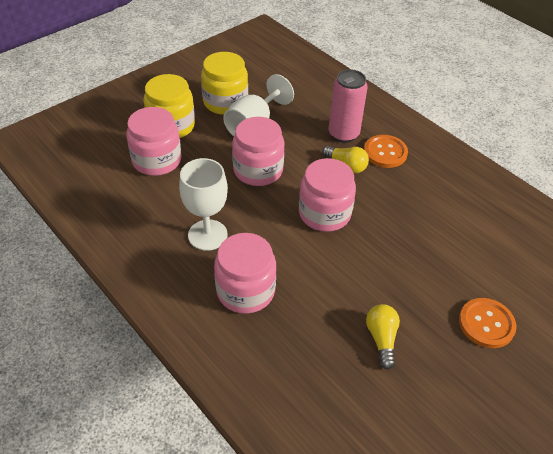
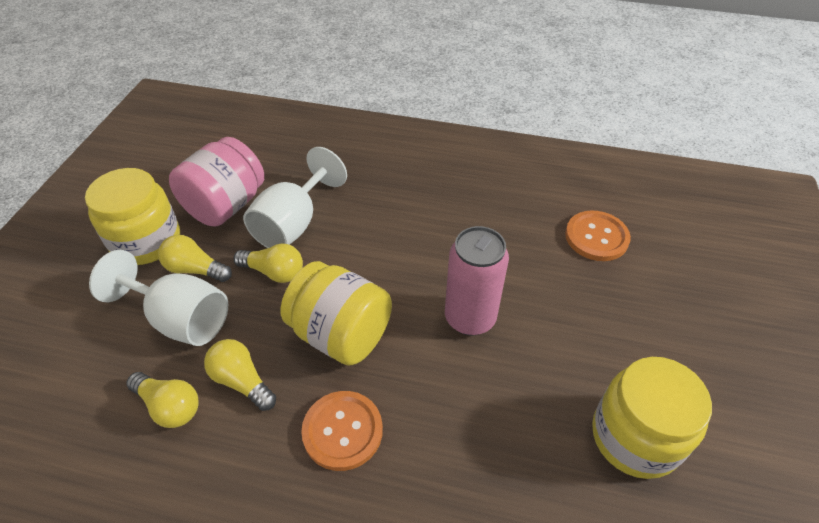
pink jar: 4 -> 1
yellow jar: 2 -> 3
yellow light bulb: 2 -> 4

